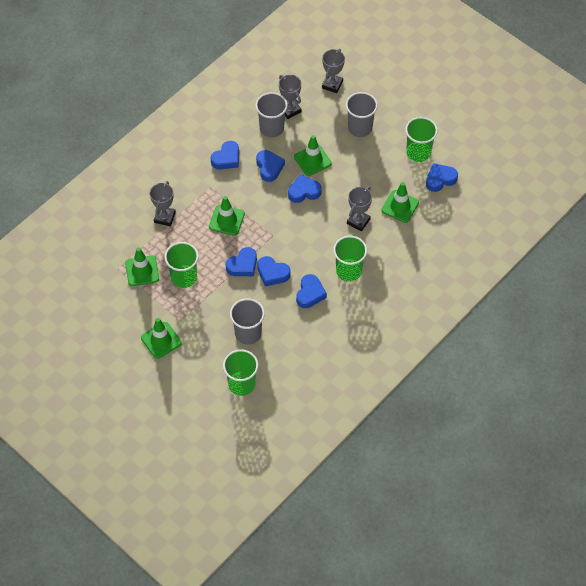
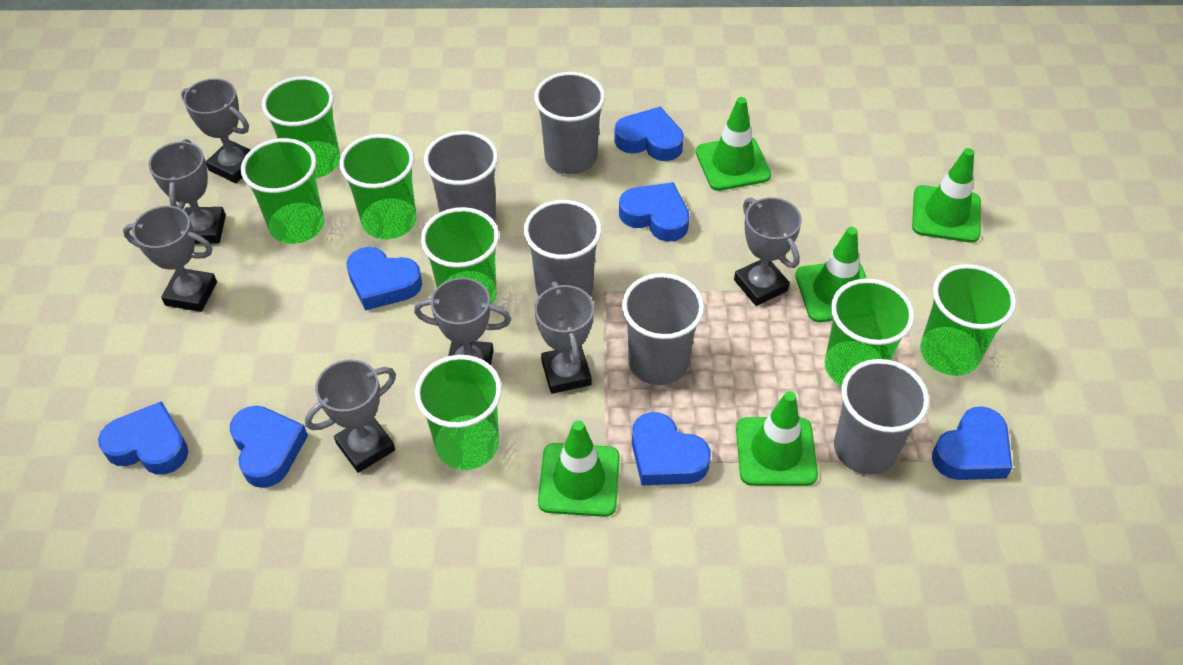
green cup: 4 -> 7
grey cup: 3 -> 5
grey trophy: 4 -> 7

